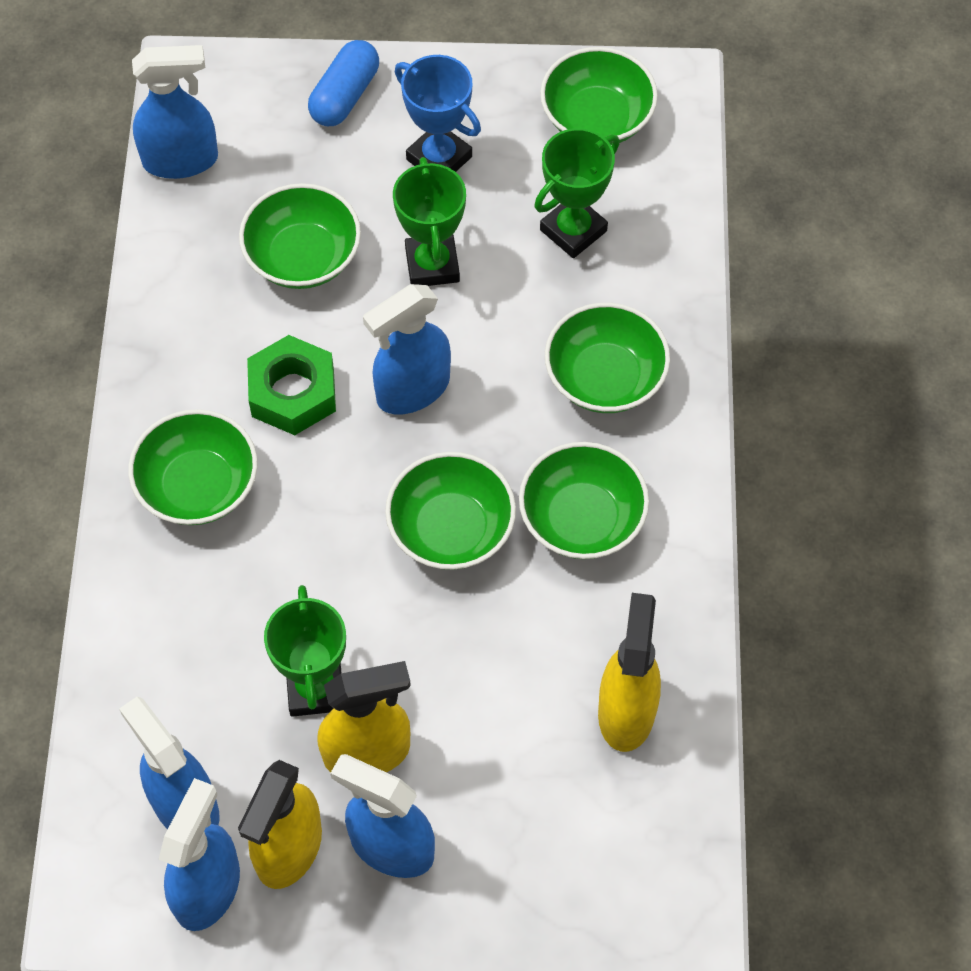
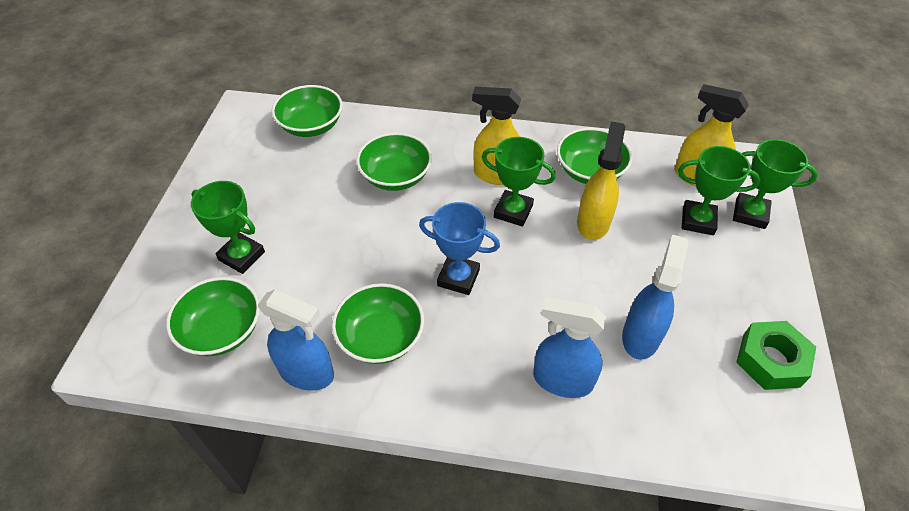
blue capsule: 1 -> 0
blue spray bottle: 5 -> 3
green bowl: 6 -> 5
green trophy: 3 -> 4

